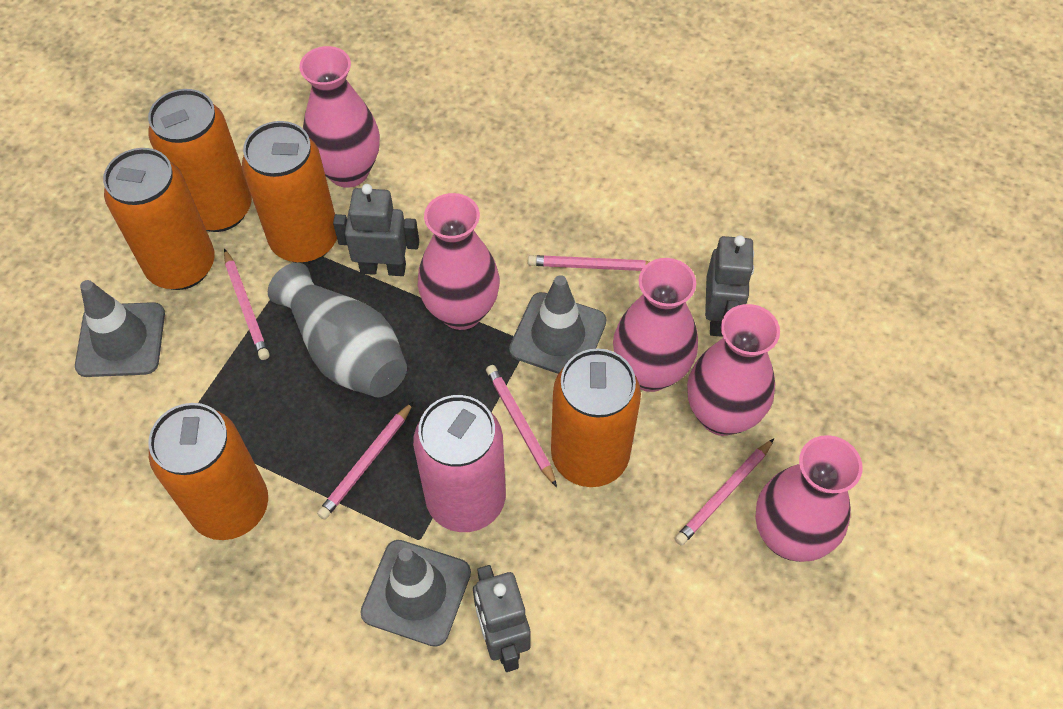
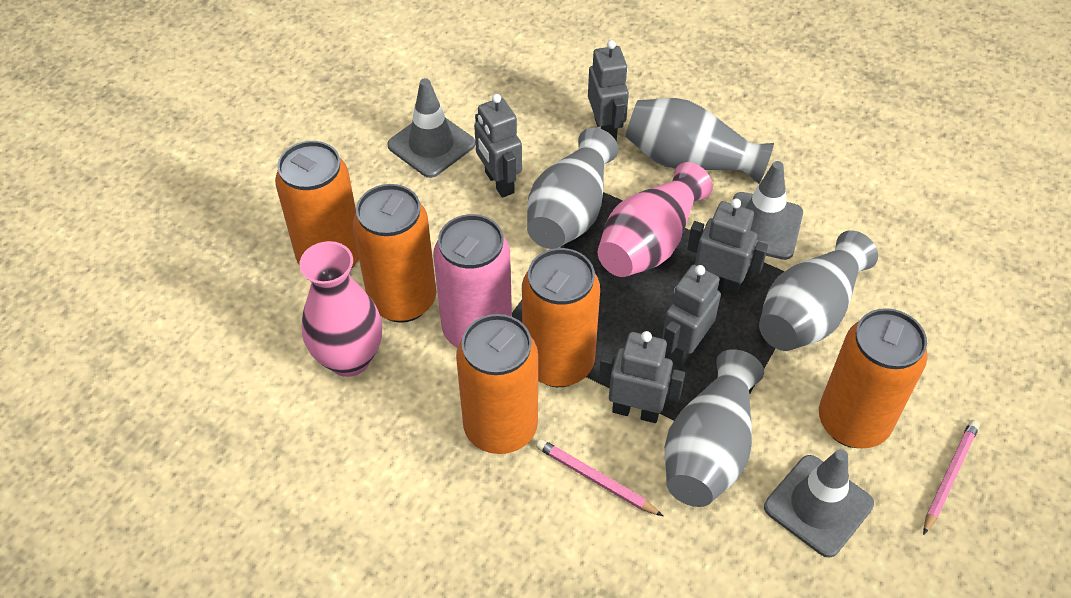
grey robot: 3 -> 5
grey vase: 1 -> 4
pink pencil: 5 -> 2
pink vase: 5 -> 2

